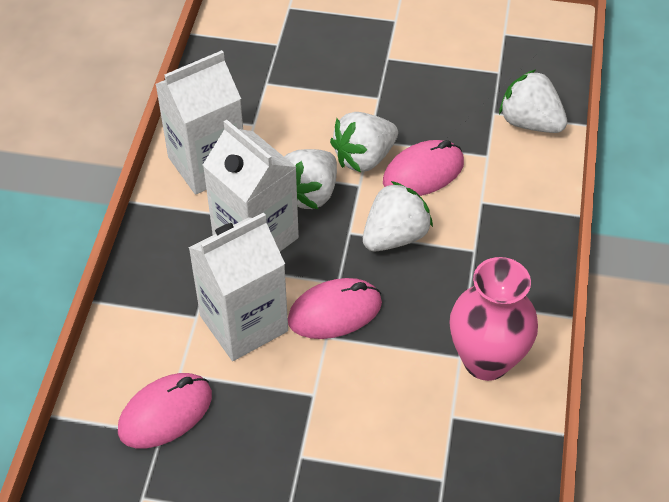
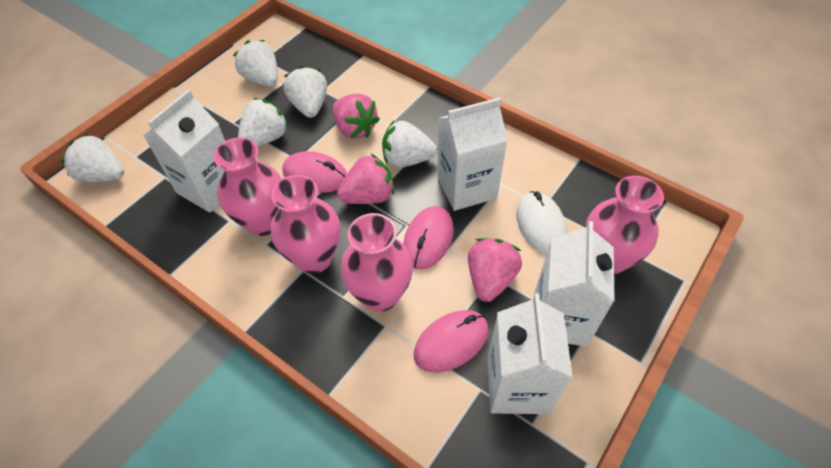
pink strawberry: 0 -> 3
pink vase: 1 -> 4
white carton: 3 -> 4
white mouse: 0 -> 1
white strawberry: 4 -> 5

